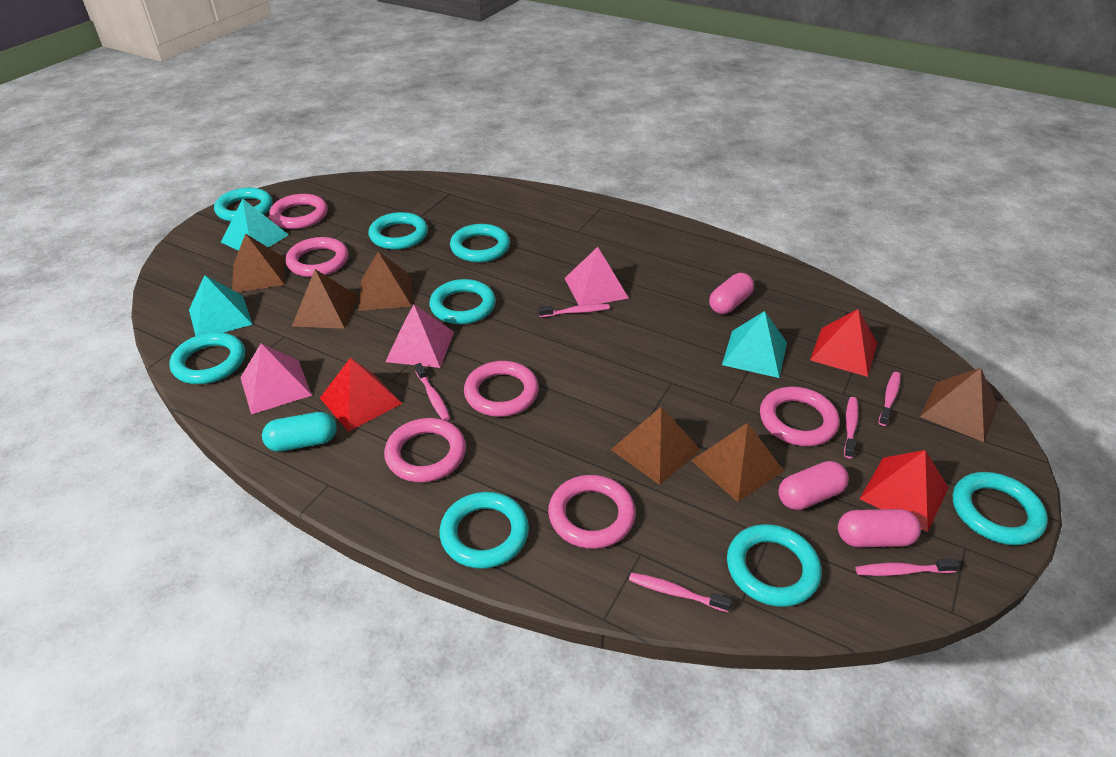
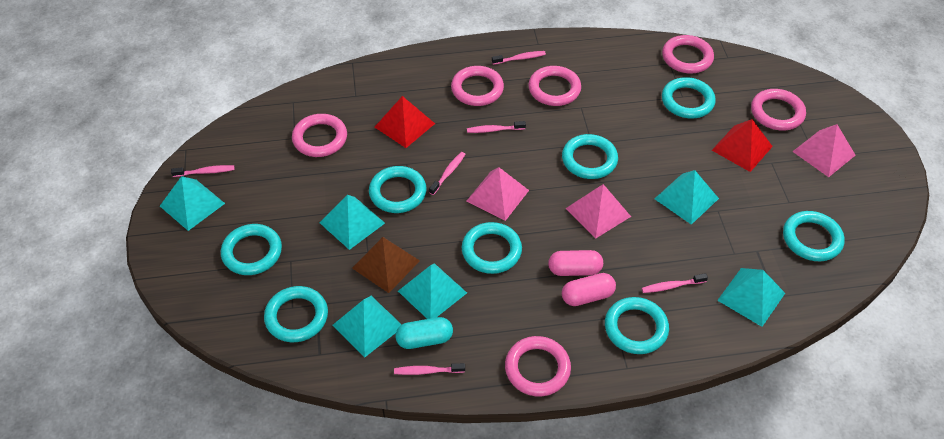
brown pyramid: 6 -> 1
pink capsule: 3 -> 2
red pyramid: 3 -> 2
turquoise pyramid: 3 -> 6

